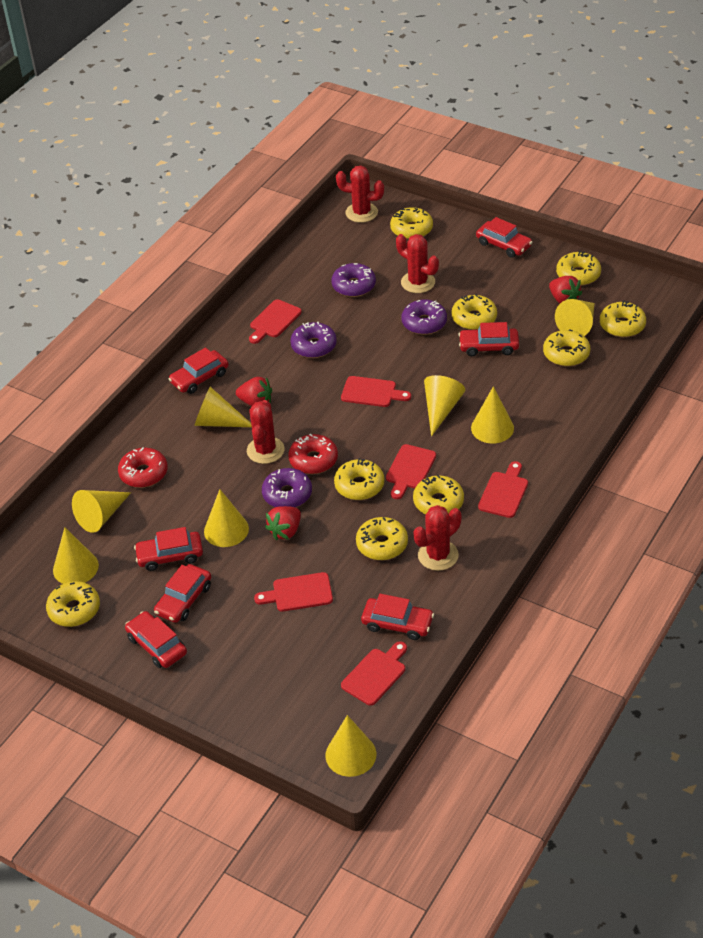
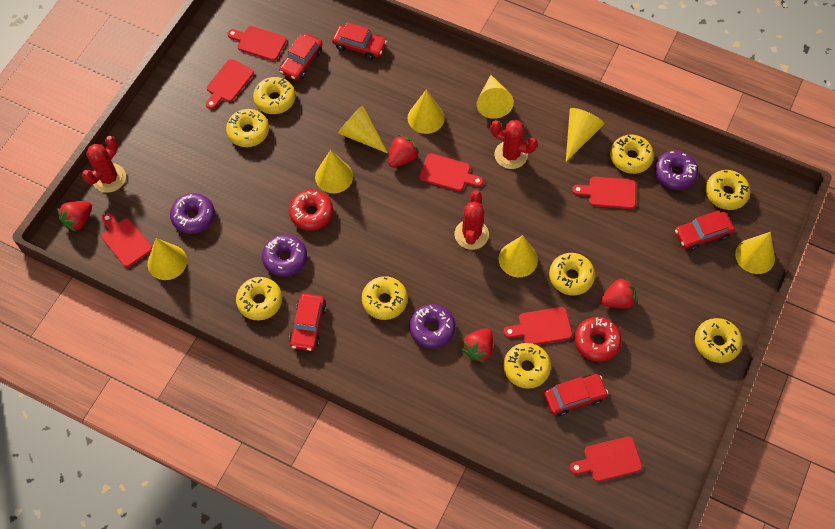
red cactus: 4 -> 3
red car: 7 -> 5
red cutting board: 6 -> 7
red strawberry: 3 -> 4

